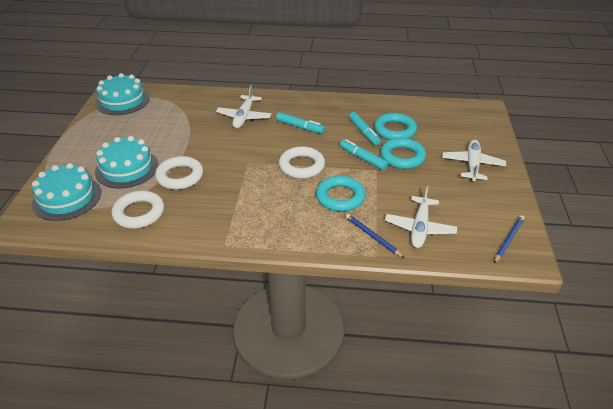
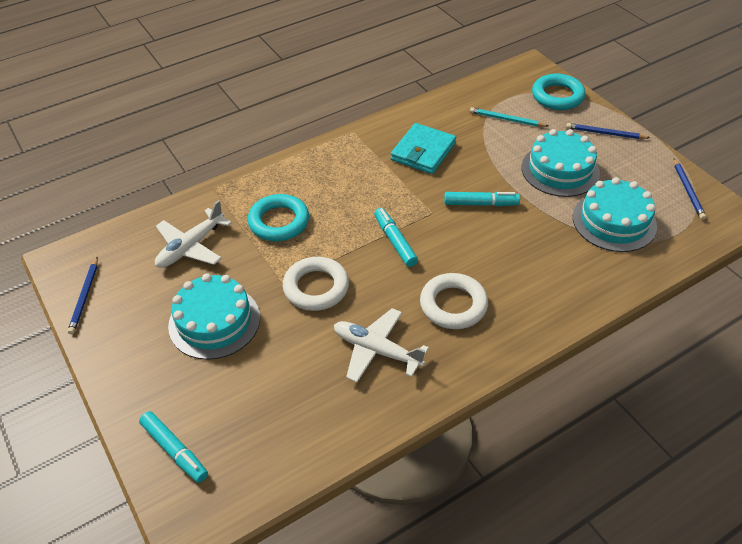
blue pencil: 2 -> 3
turquoise pencil: 0 -> 1
turquoise ring: 3 -> 2
turquoise wallet: 0 -> 1
white plane: 3 -> 2
white ring: 3 -> 2

